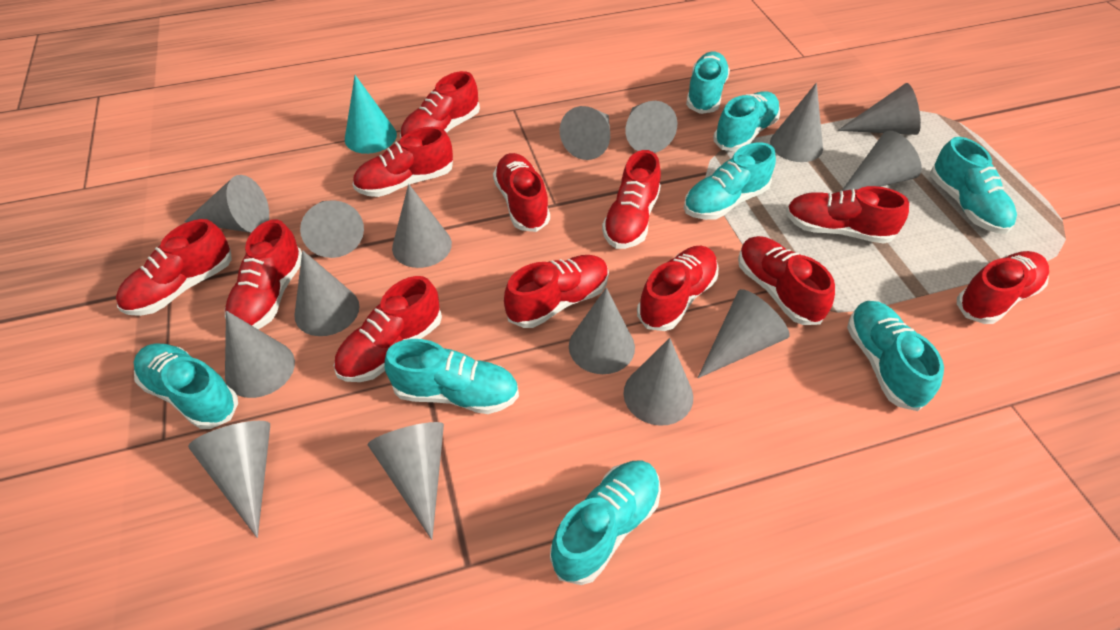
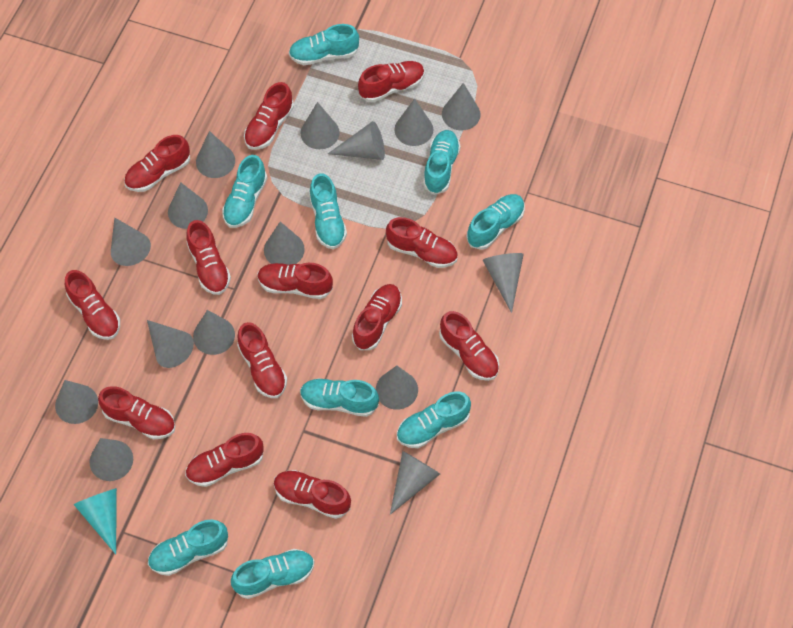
red shoe: 12 -> 13
turquoise shoe: 8 -> 9

